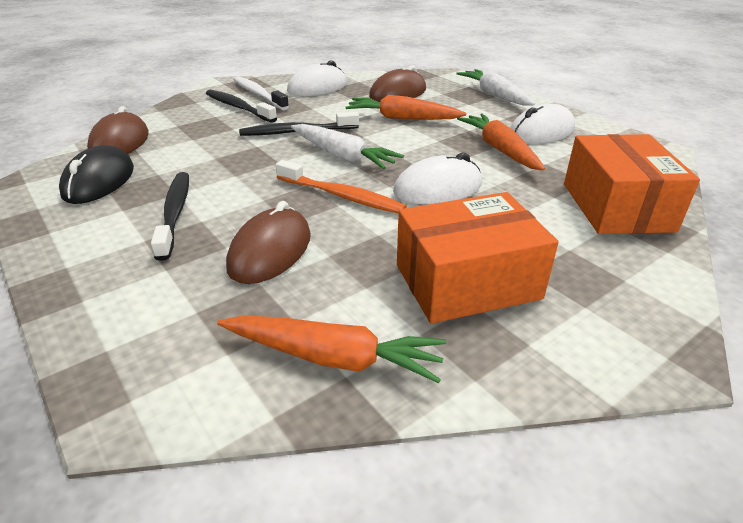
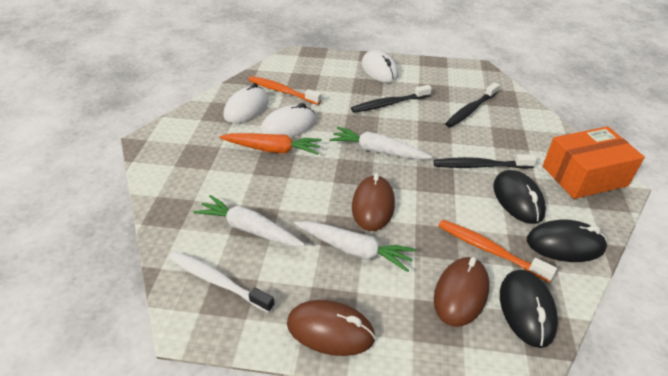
black mouse: 1 -> 3
orange box: 2 -> 1
orange carrot: 3 -> 1
orange toothbrush: 1 -> 2
white carrot: 2 -> 3

